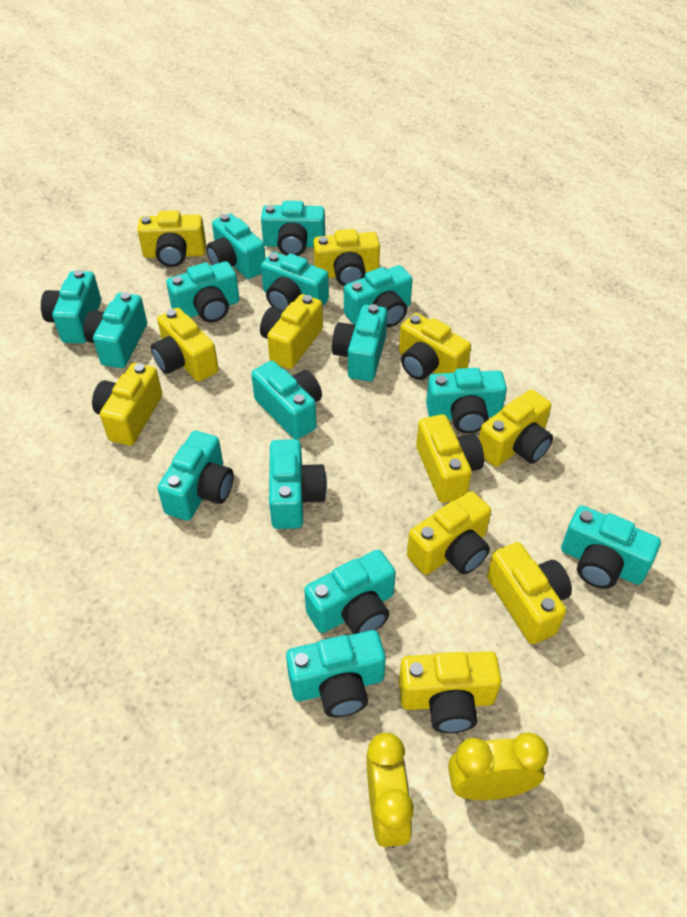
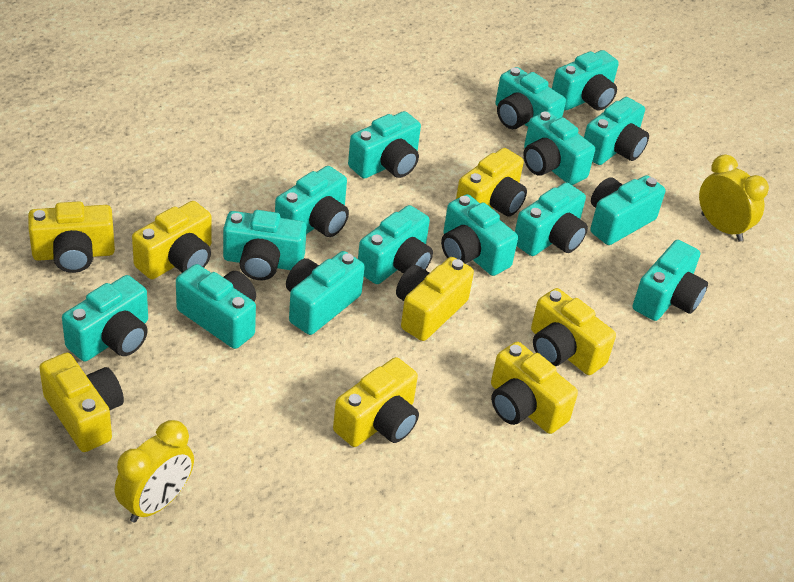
yellow camera: 11 -> 8

